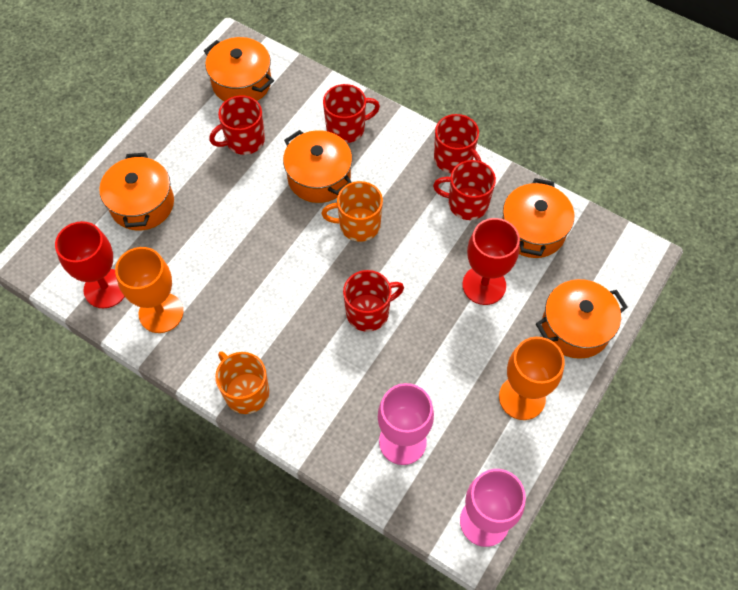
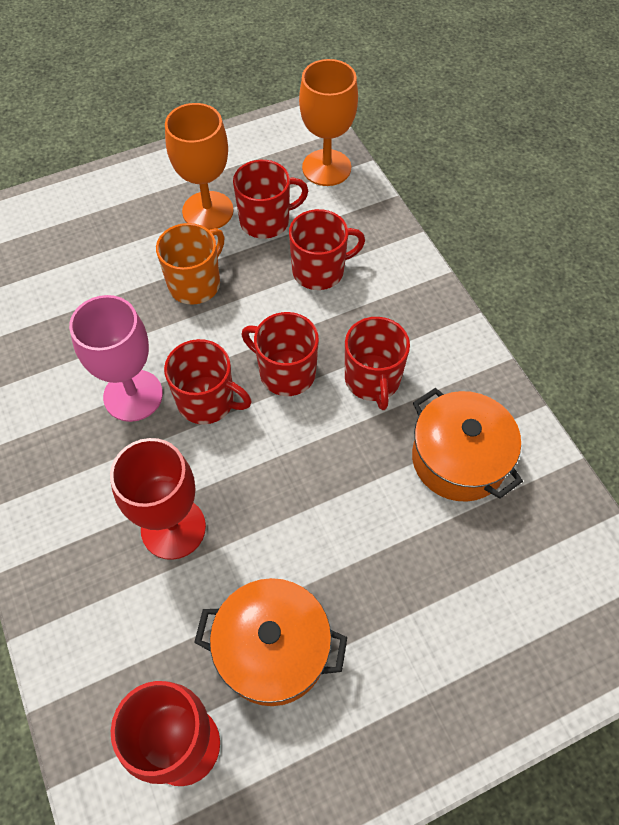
orange mug: 2 -> 1
orange pot: 5 -> 2
pink goblet: 2 -> 1

